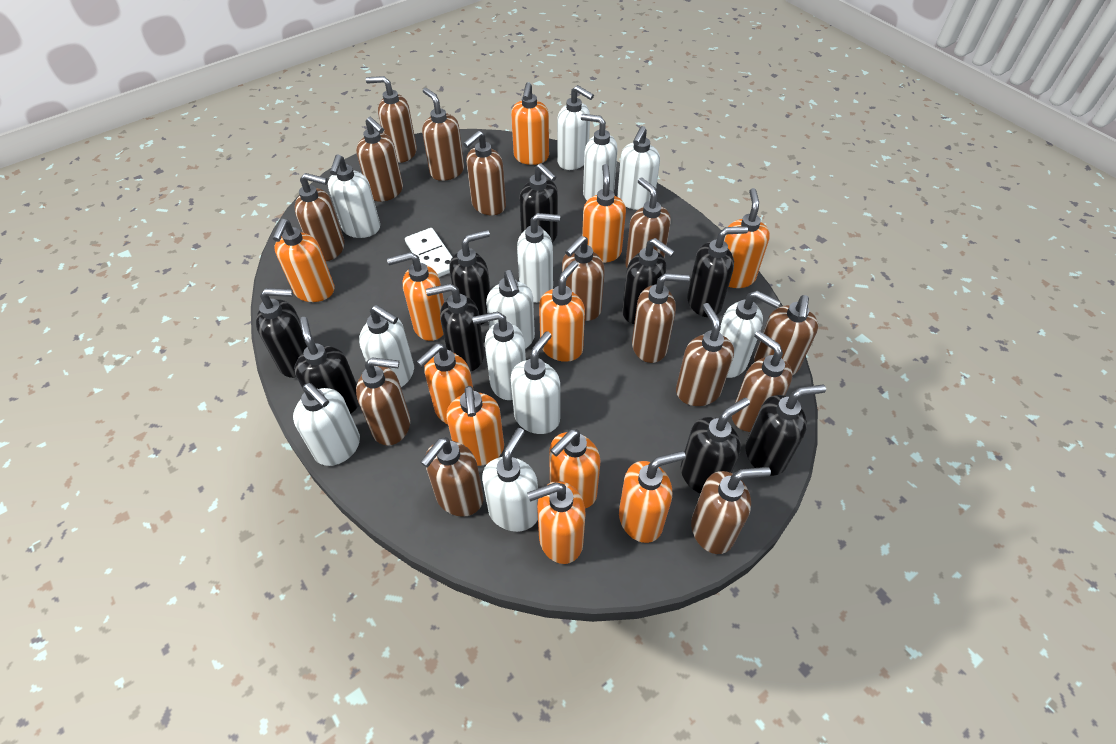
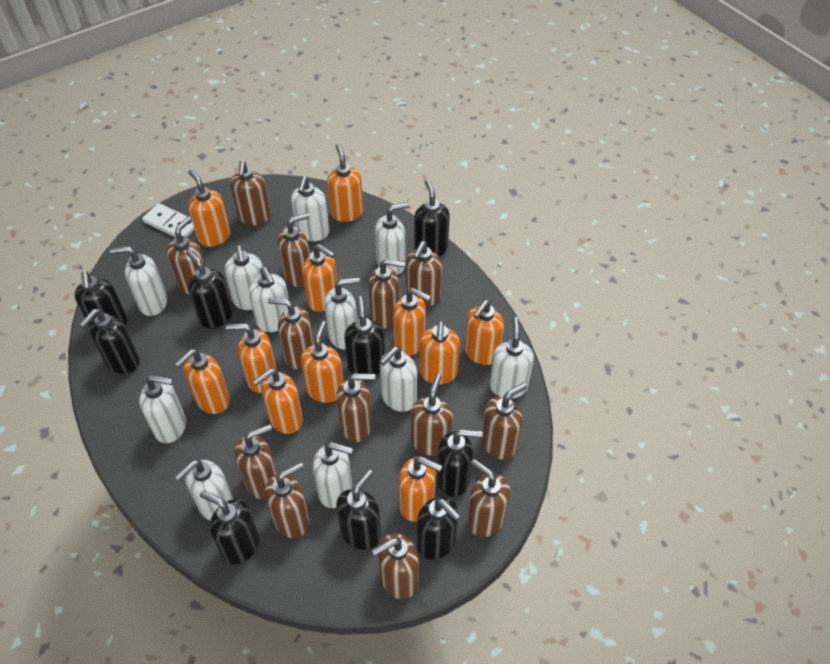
brown soap dispenser: 14 -> 13
white soap dispenser: 12 -> 11

